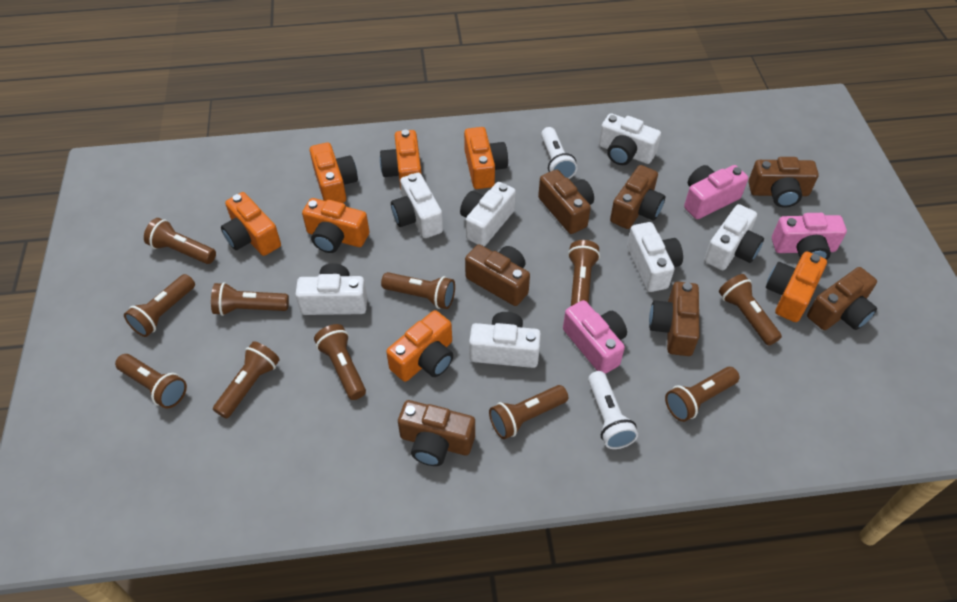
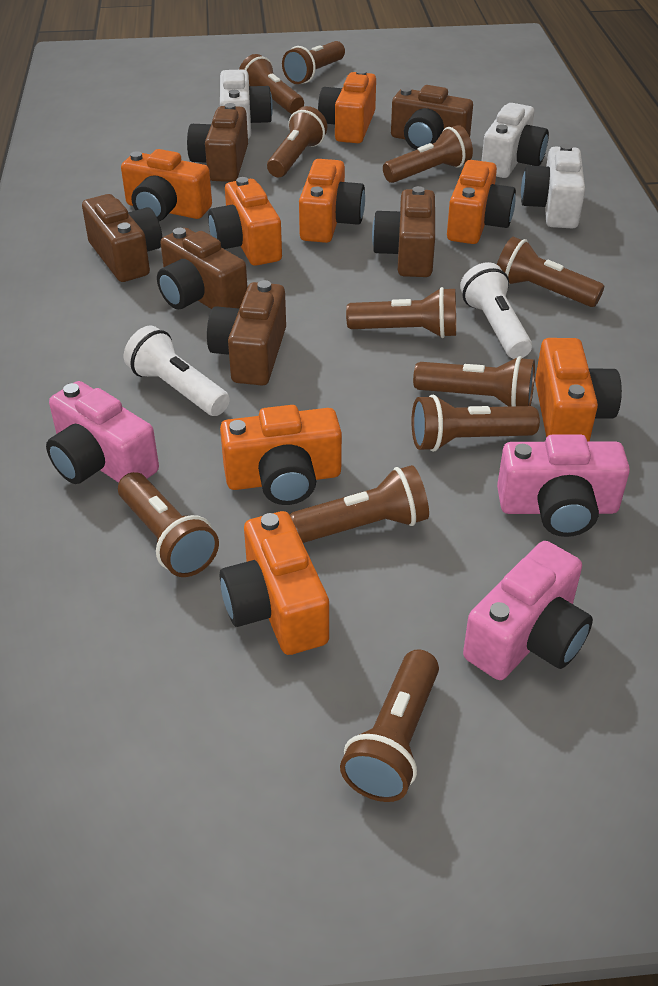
brown camera: 7 -> 6
orange camera: 7 -> 8
white camera: 7 -> 3

